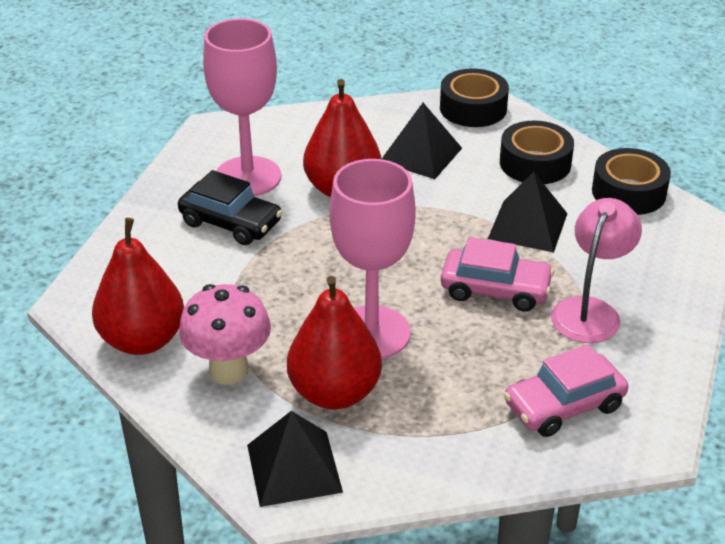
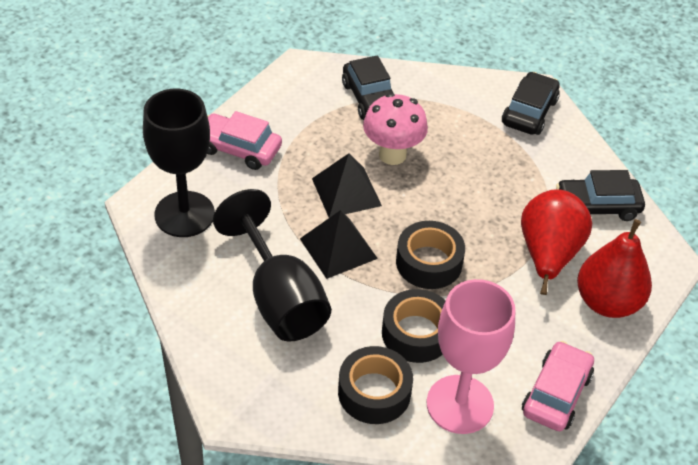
black car: 1 -> 3
black goblet: 0 -> 2
black pyramid: 3 -> 2
pink goblet: 2 -> 1
pink lamp: 1 -> 0
red pear: 3 -> 2

